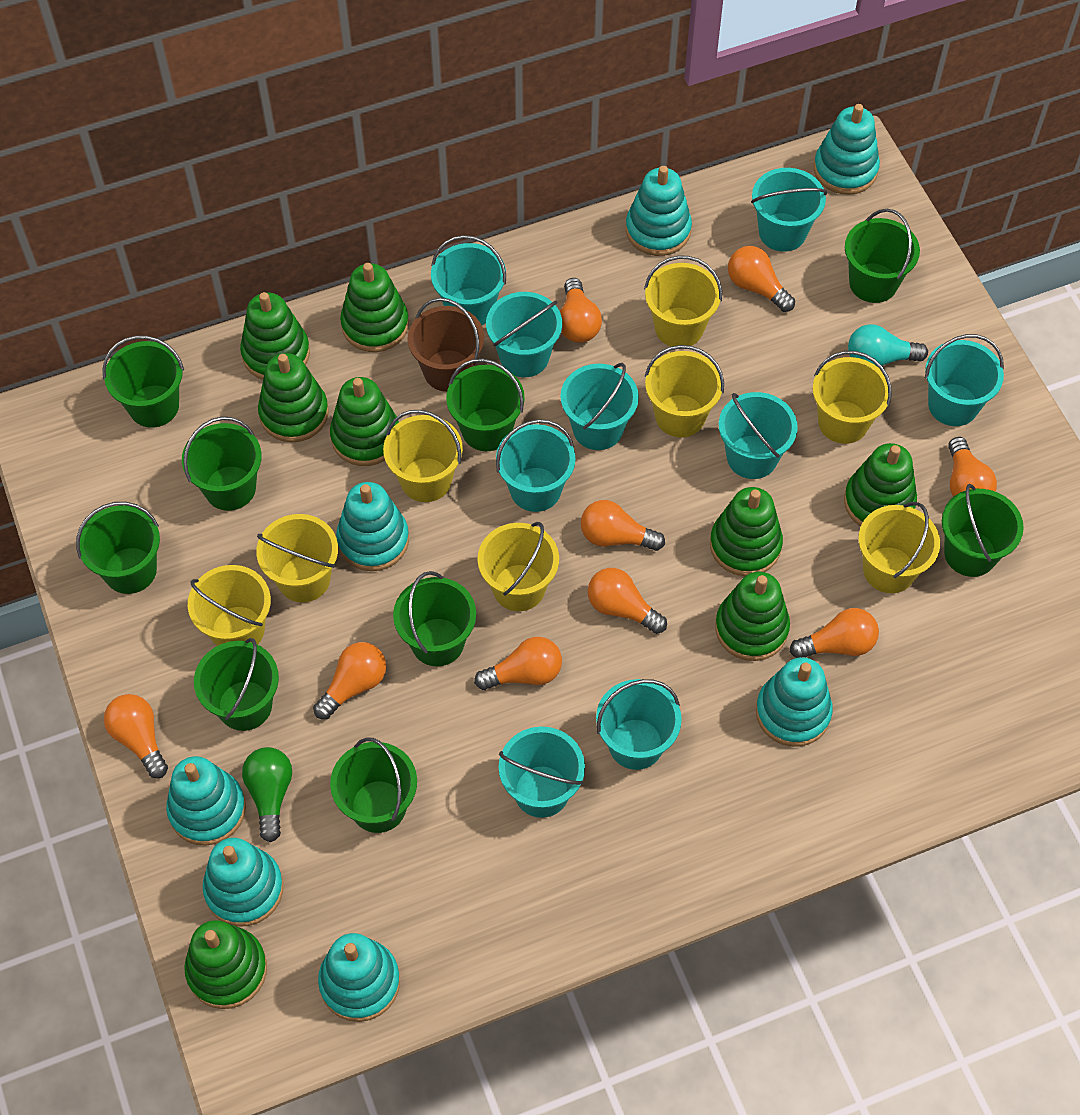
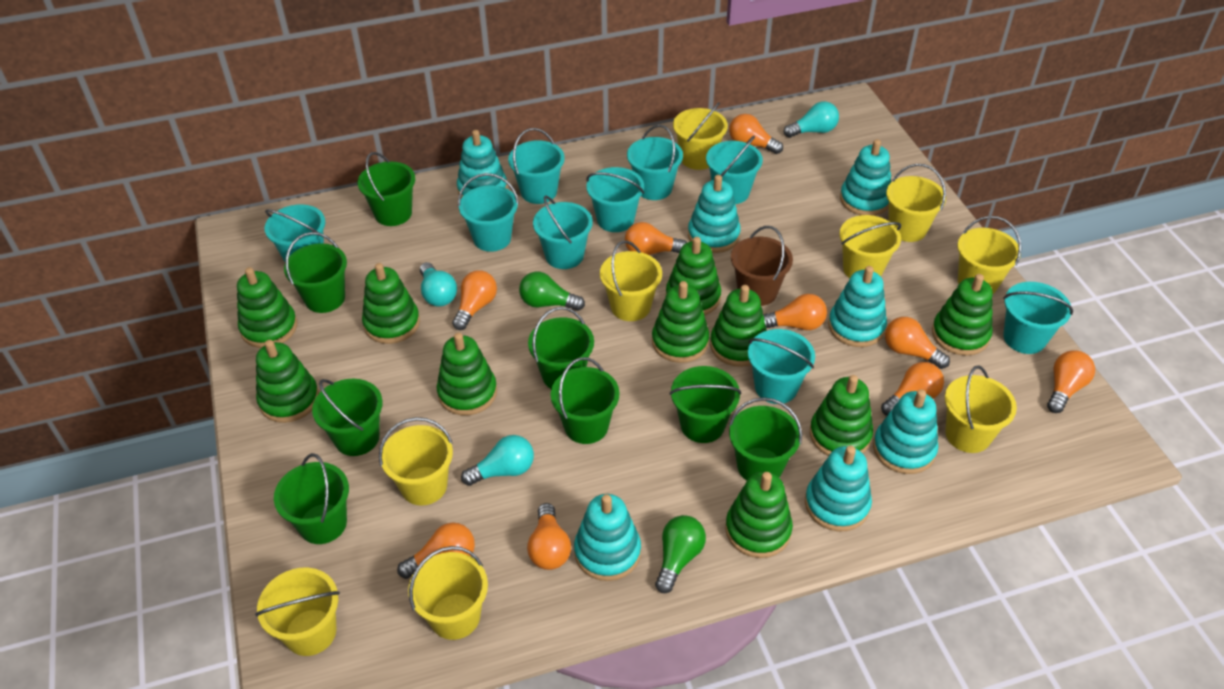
green bucket: 9 -> 8
green light bulb: 1 -> 2
green stacking toy: 8 -> 10
turquoise light bulb: 1 -> 3
yellow bucket: 8 -> 9

